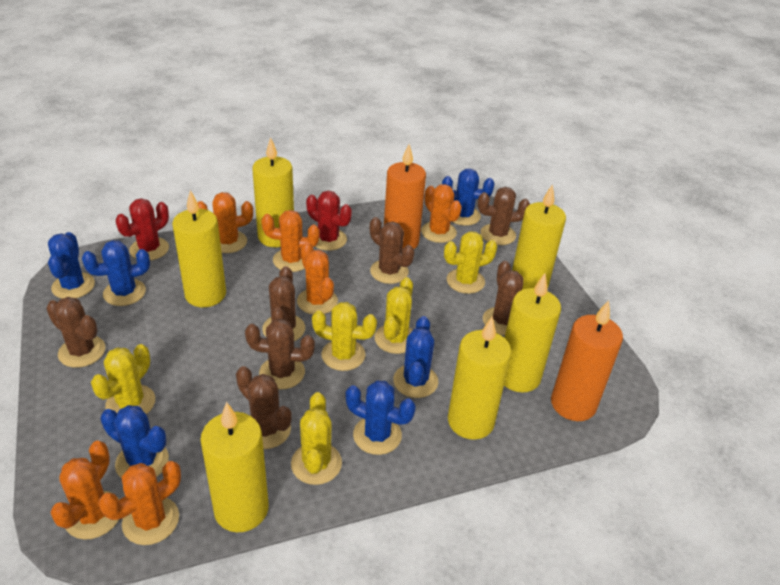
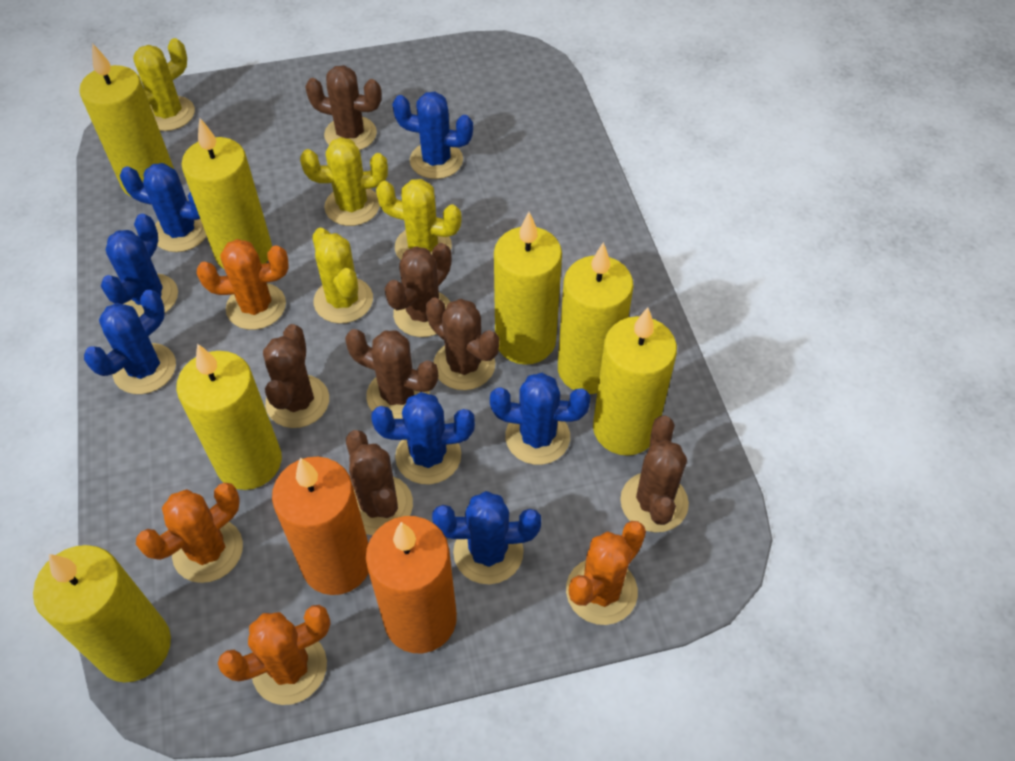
blue cactus: 6 -> 7
orange cactus: 6 -> 4
red cactus: 2 -> 0
yellow cactus: 5 -> 4
yellow candle: 6 -> 7

